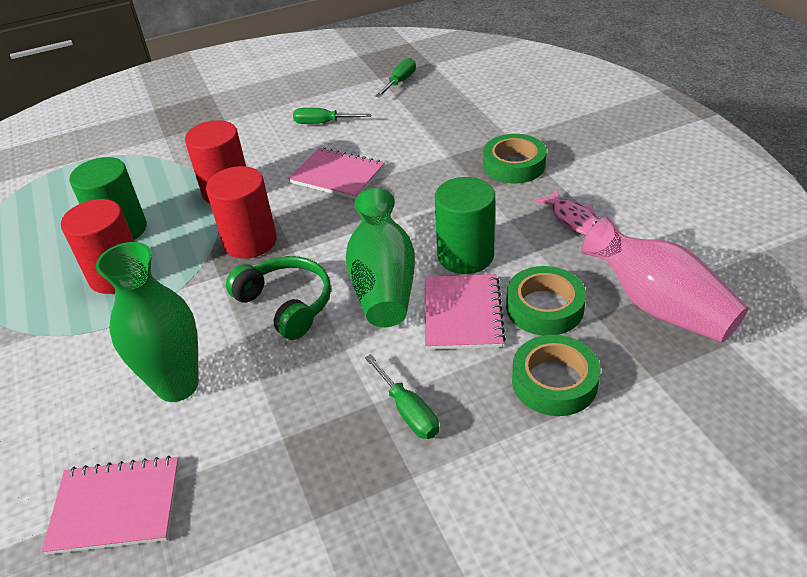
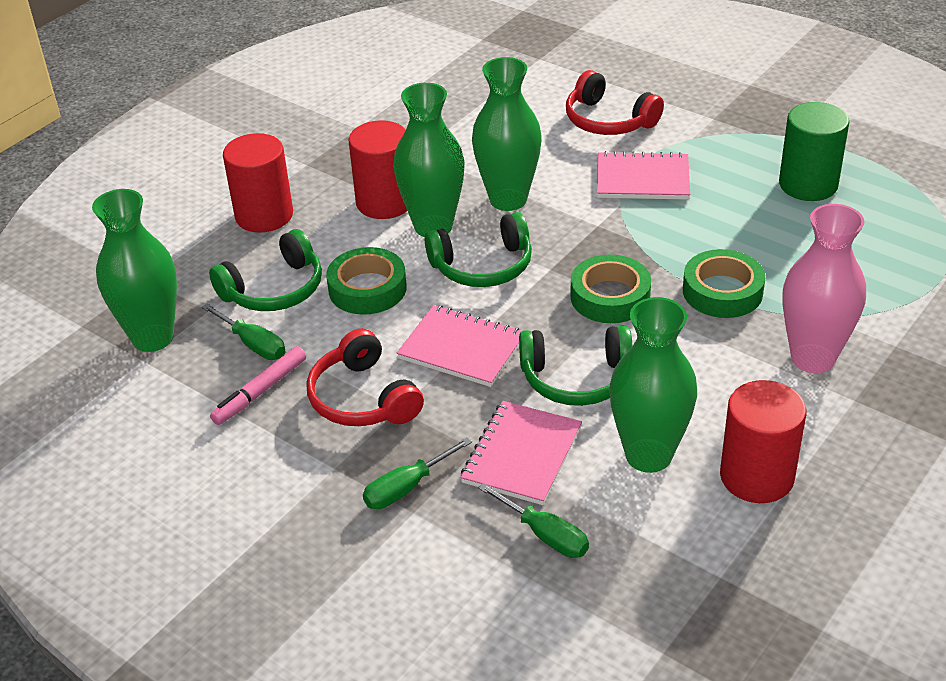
green cylinder: 2 -> 1
green headphones: 1 -> 3
green vase: 2 -> 4
pink fish: 1 -> 0
pink marker: 0 -> 1
red headphones: 0 -> 2

